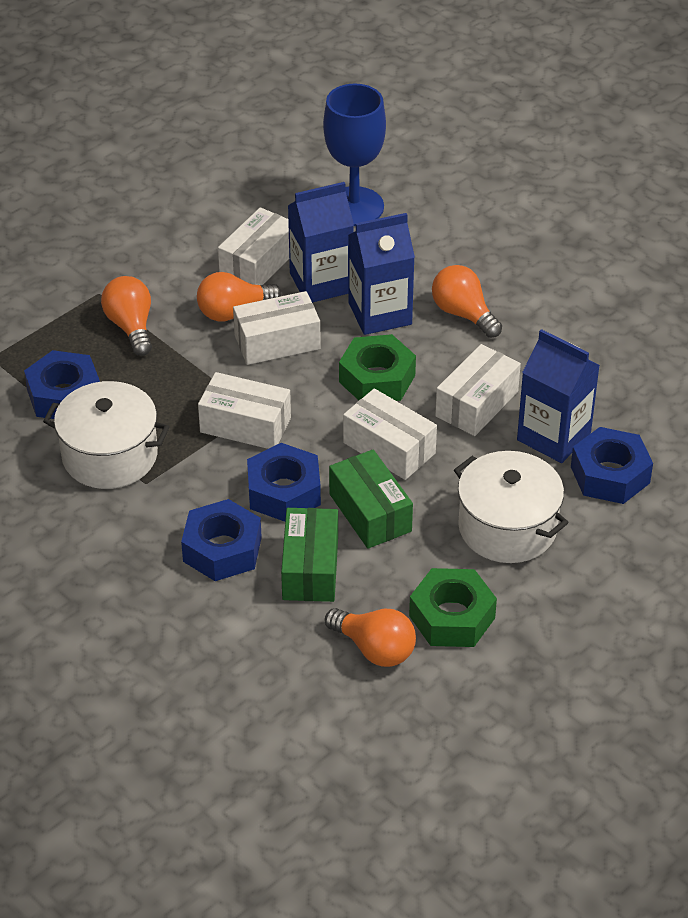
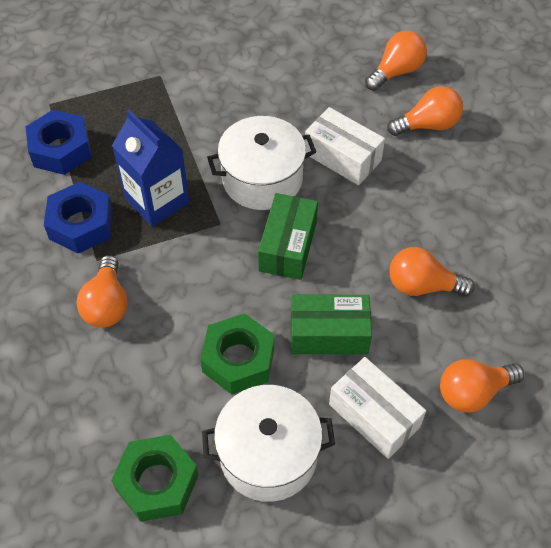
blue carton: 3 -> 1
blue goblet: 1 -> 0
blue nut: 4 -> 2
orange light bulb: 4 -> 5
white box: 5 -> 2

